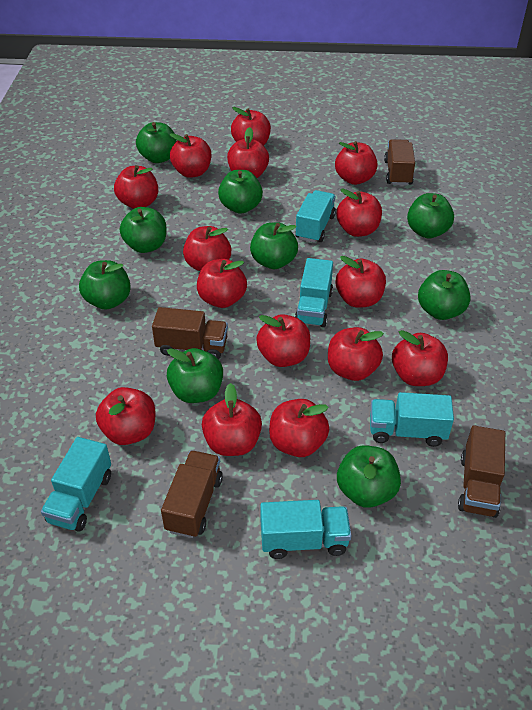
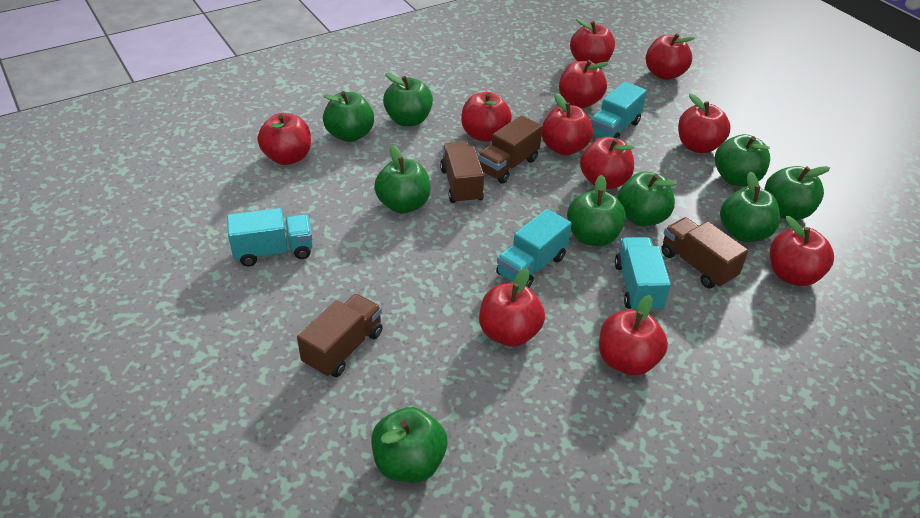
red apple: 15 -> 11
turquoise truck: 5 -> 4

